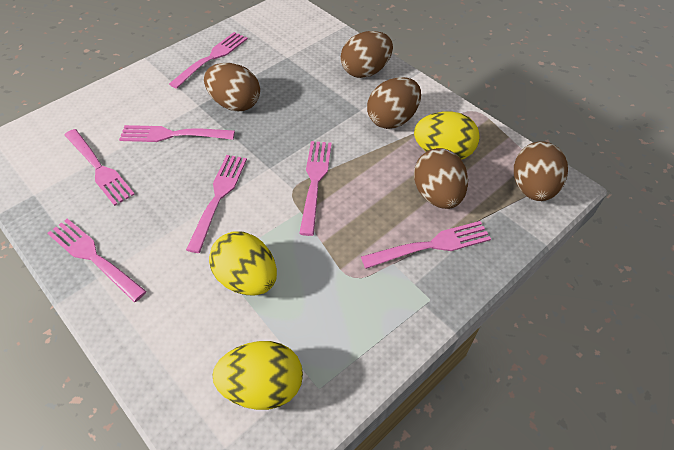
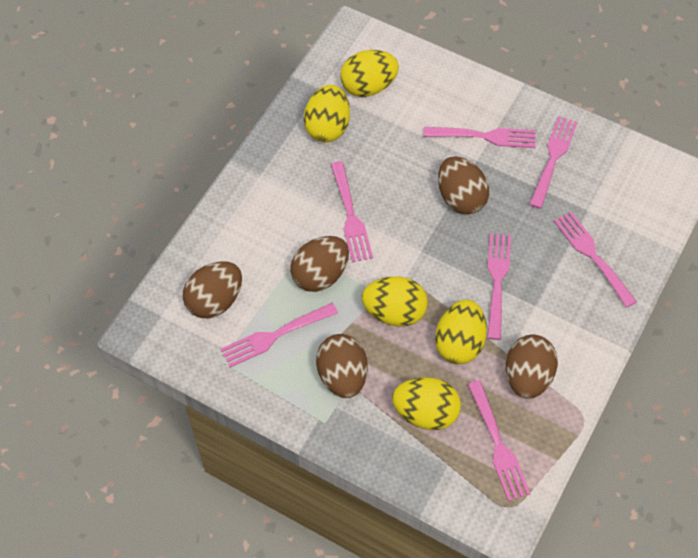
yellow egg: 3 -> 5

